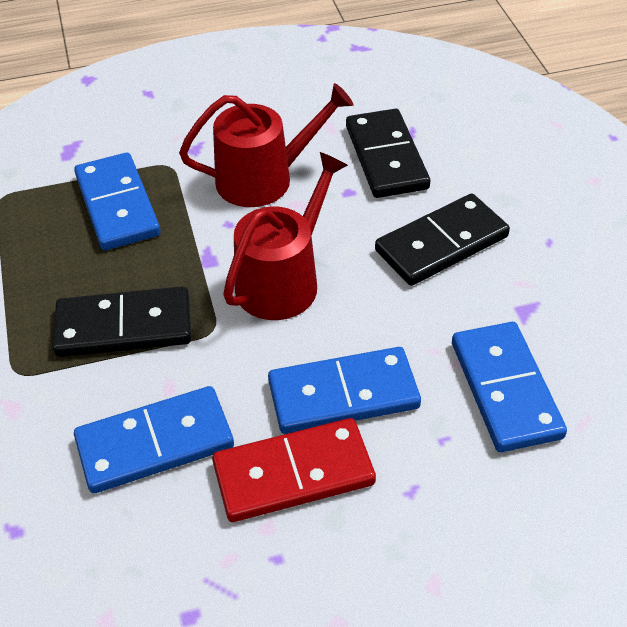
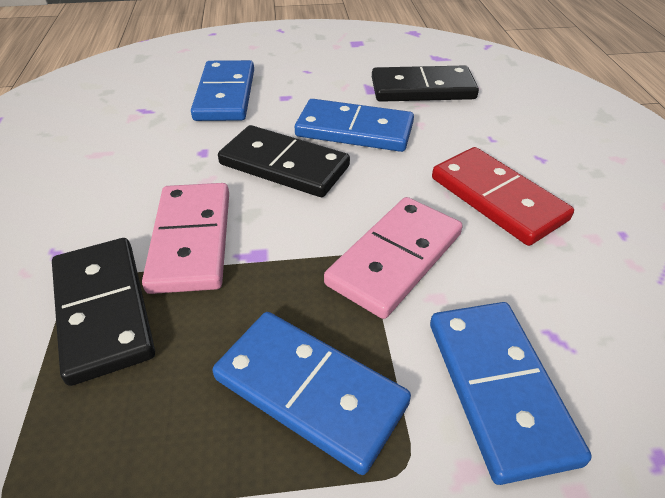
pink domino: 0 -> 2
red watering can: 2 -> 0

